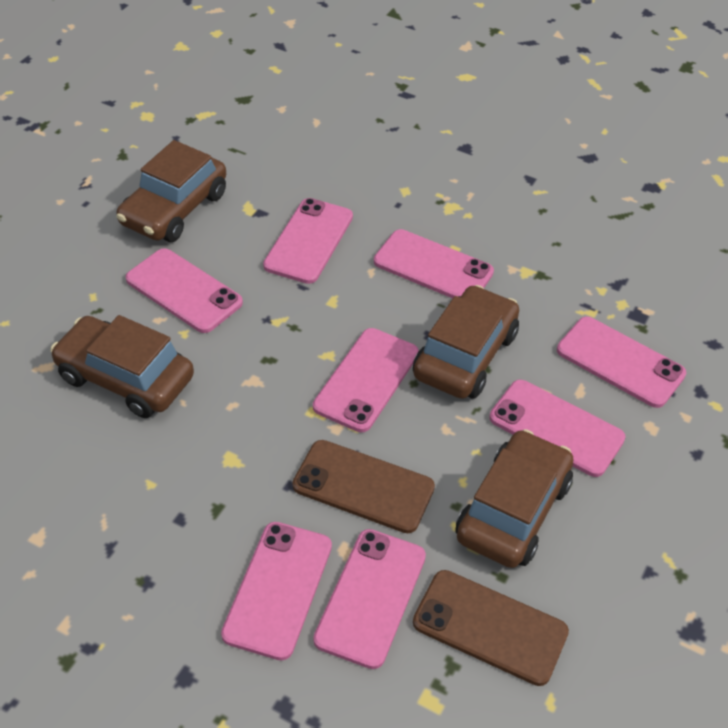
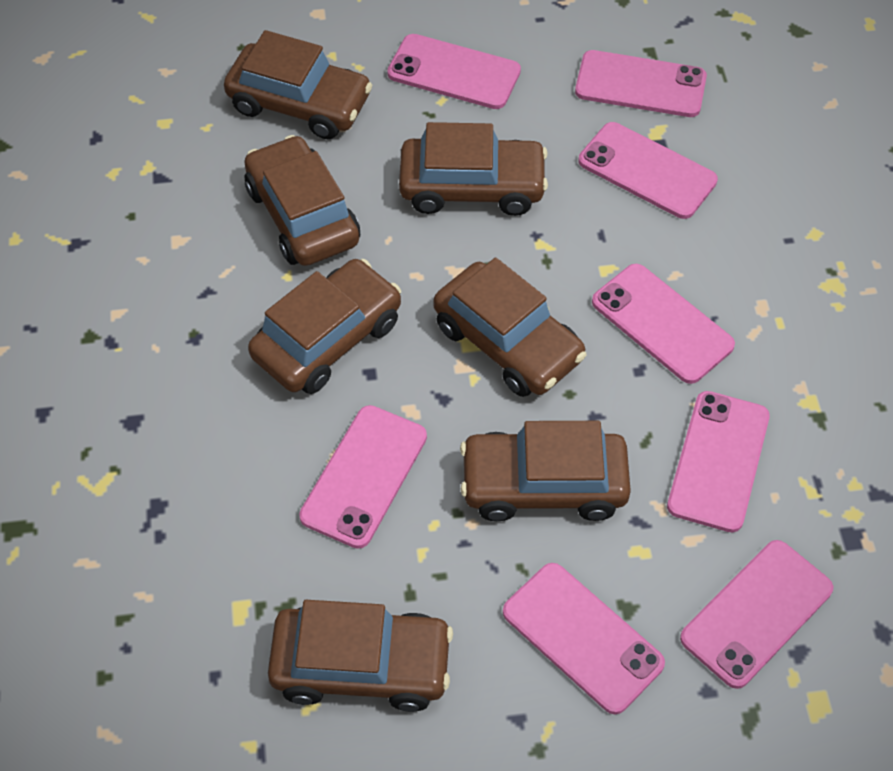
brown car: 4 -> 7
brown phone: 2 -> 0

